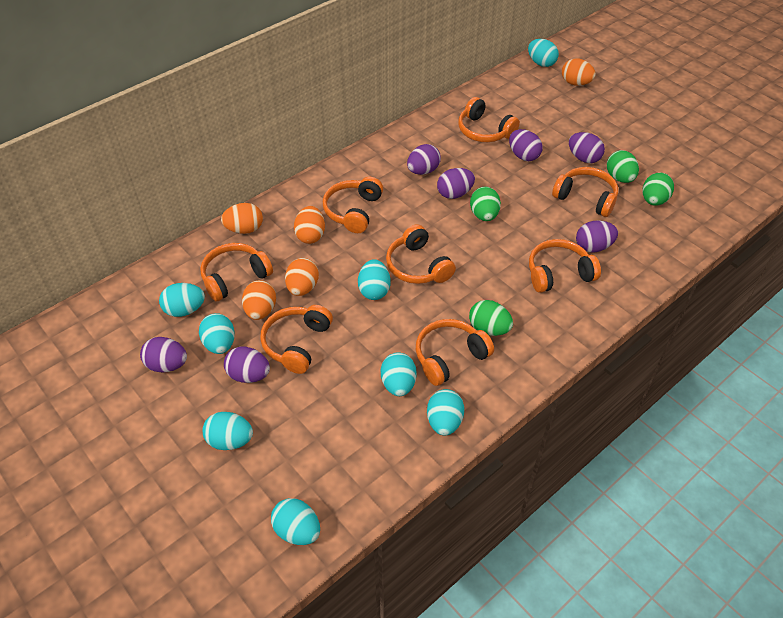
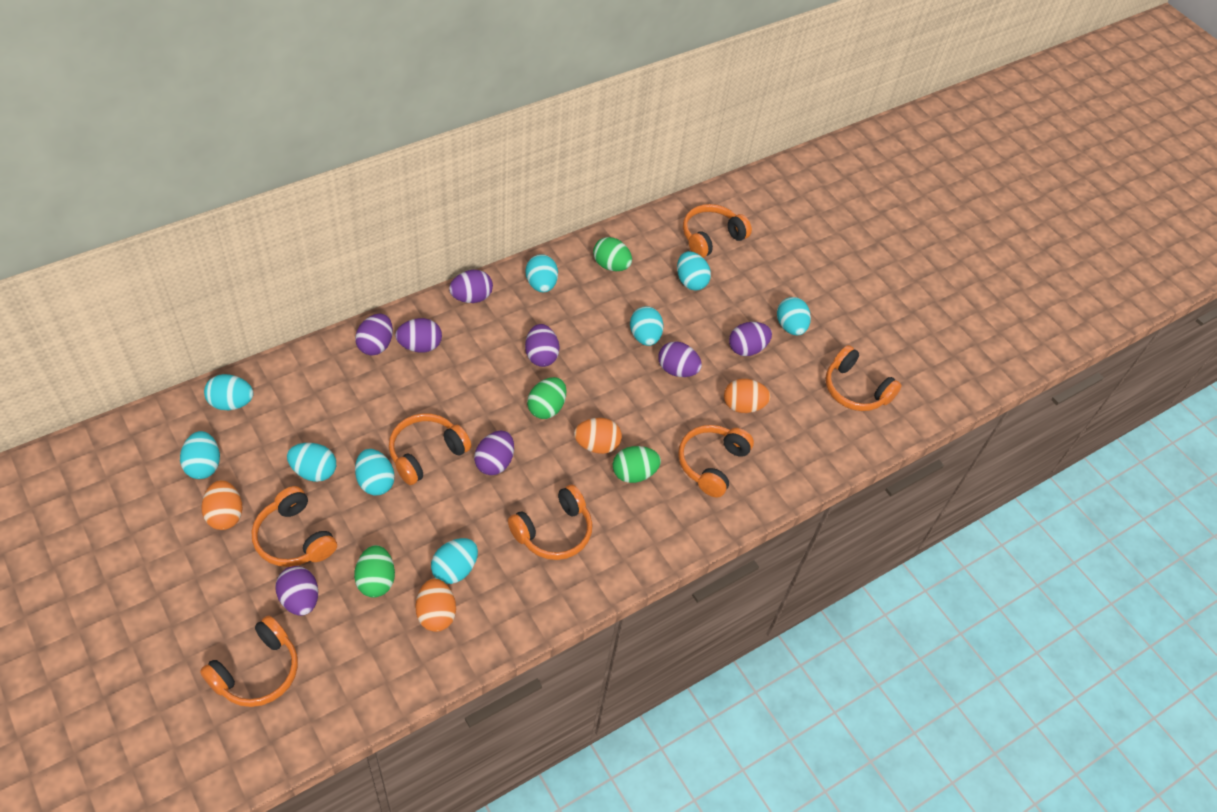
orange egg: 5 -> 4
orange headphones: 8 -> 7
purple egg: 7 -> 8
turquoise egg: 8 -> 9

